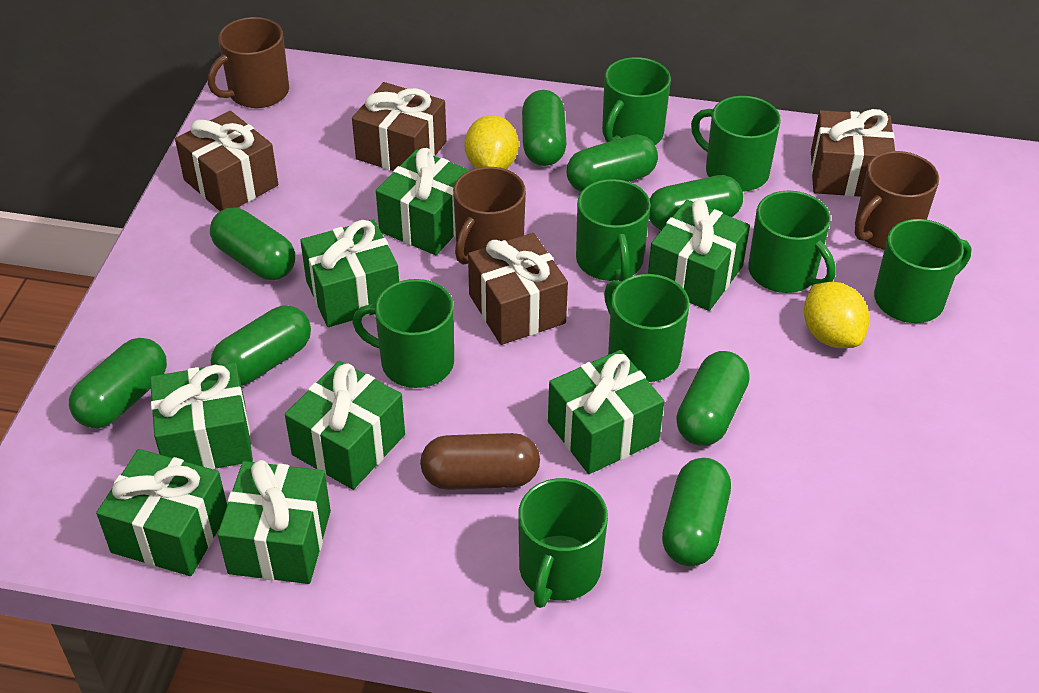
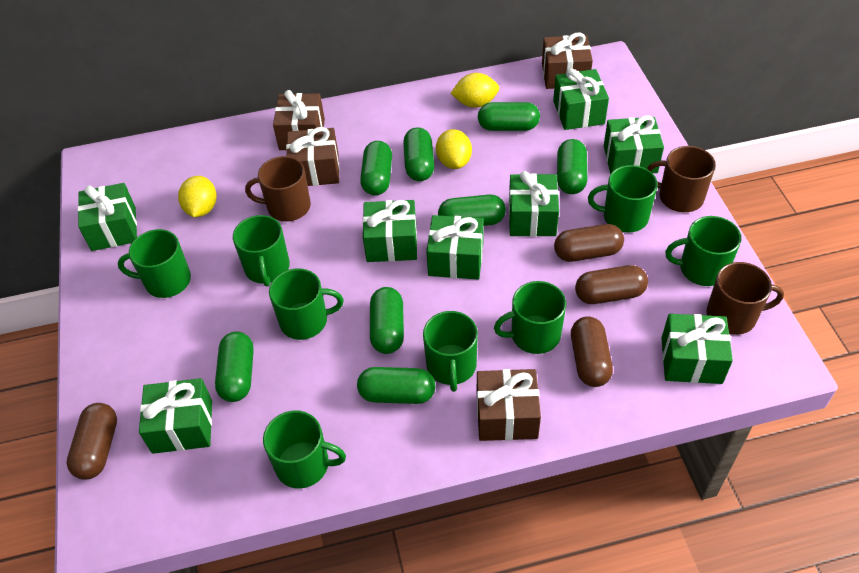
brown capsule: 1 -> 4
yellow lemon: 2 -> 3

